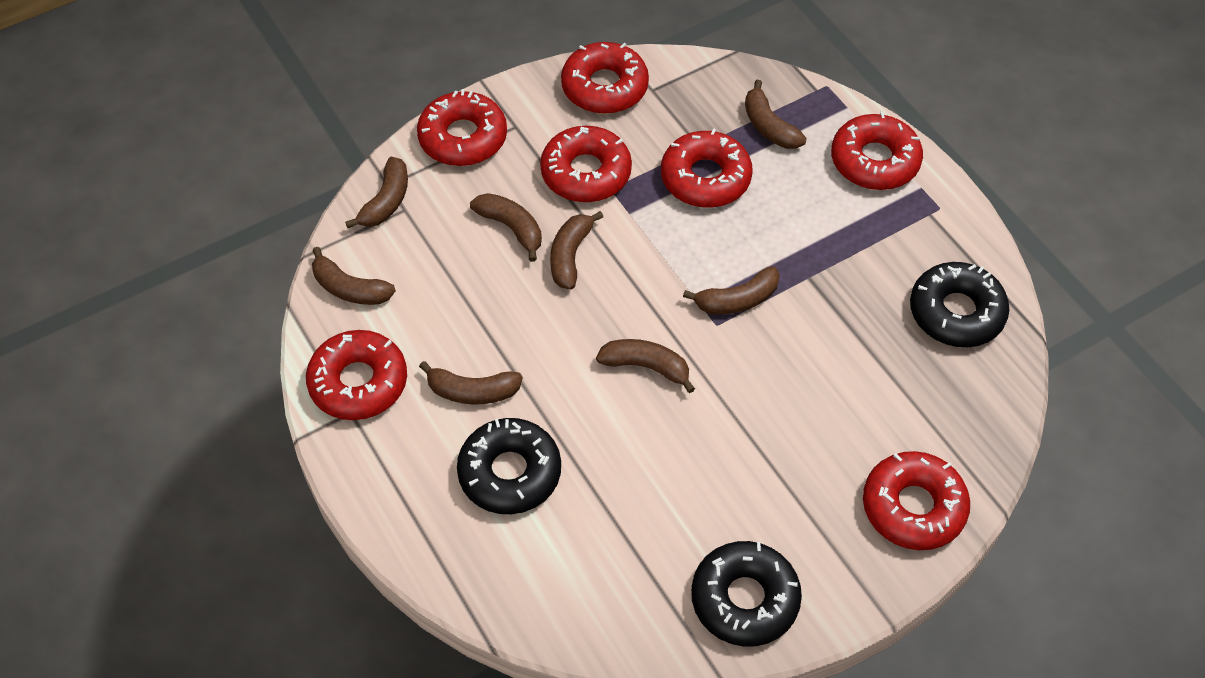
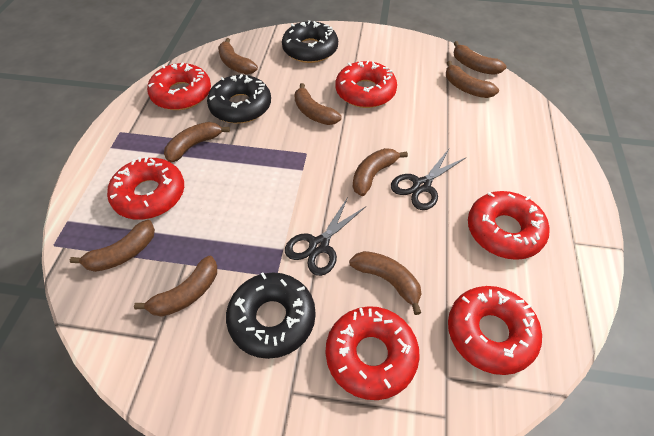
black scissors: 0 -> 2
brown banana: 8 -> 9
red donut: 7 -> 6

